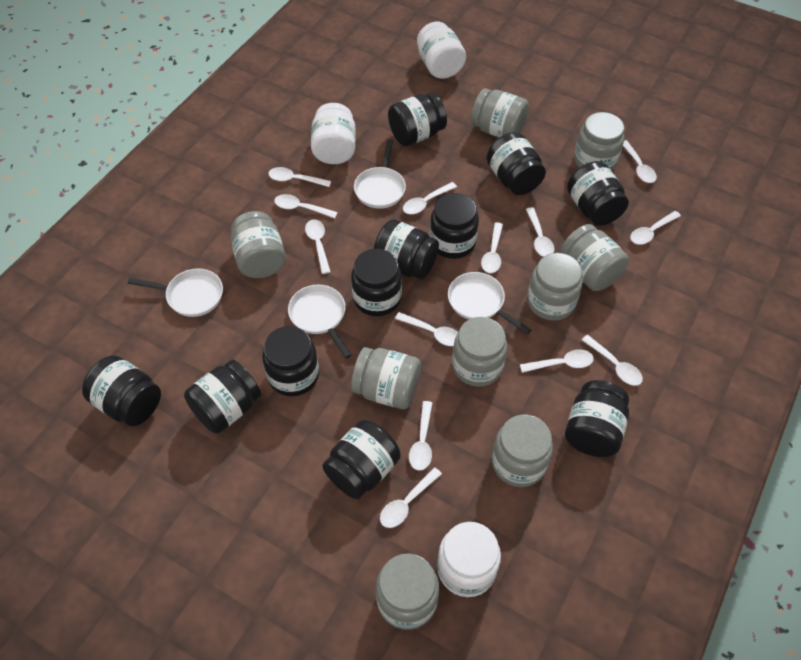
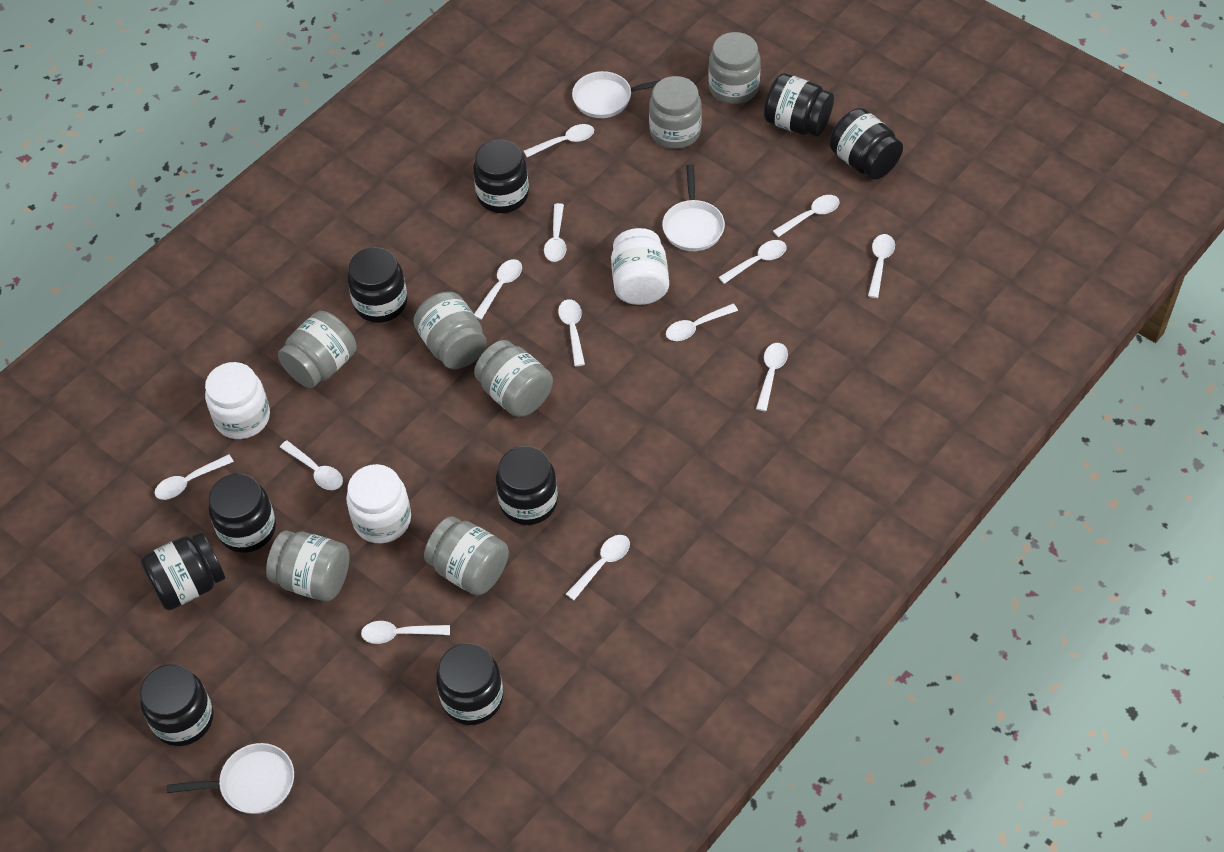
black jar: 11 -> 9
grey jar: 9 -> 7
white pan: 4 -> 3

